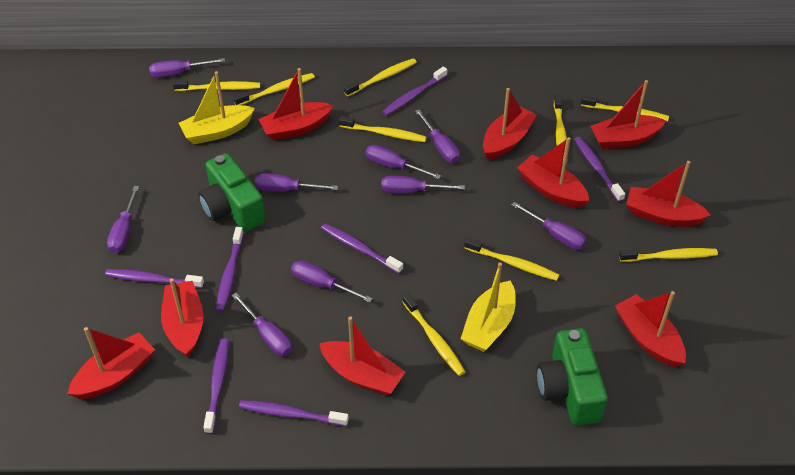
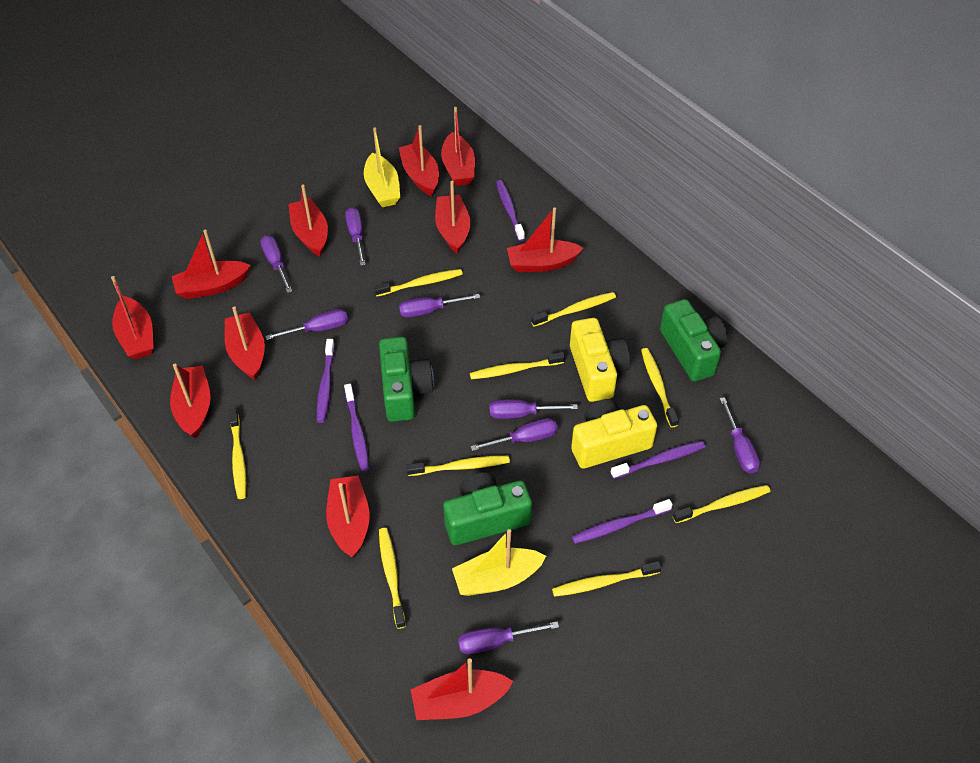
green camera: 2 -> 3
purple screwdriver: 9 -> 8
purple toothbrush: 7 -> 5
red boat: 9 -> 11
yellow camera: 0 -> 2

